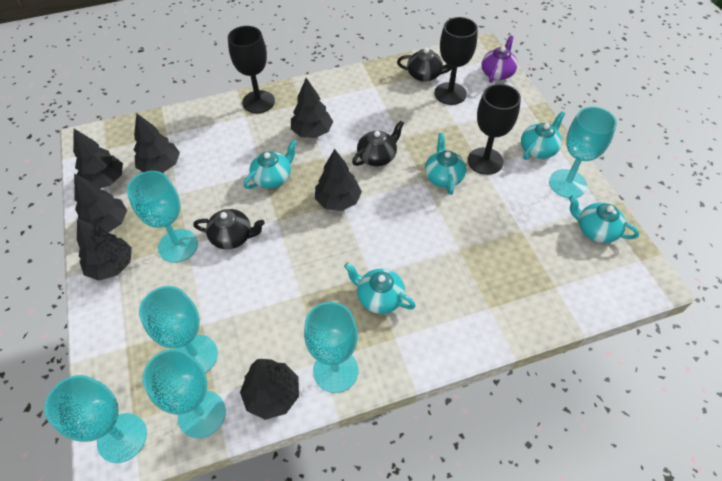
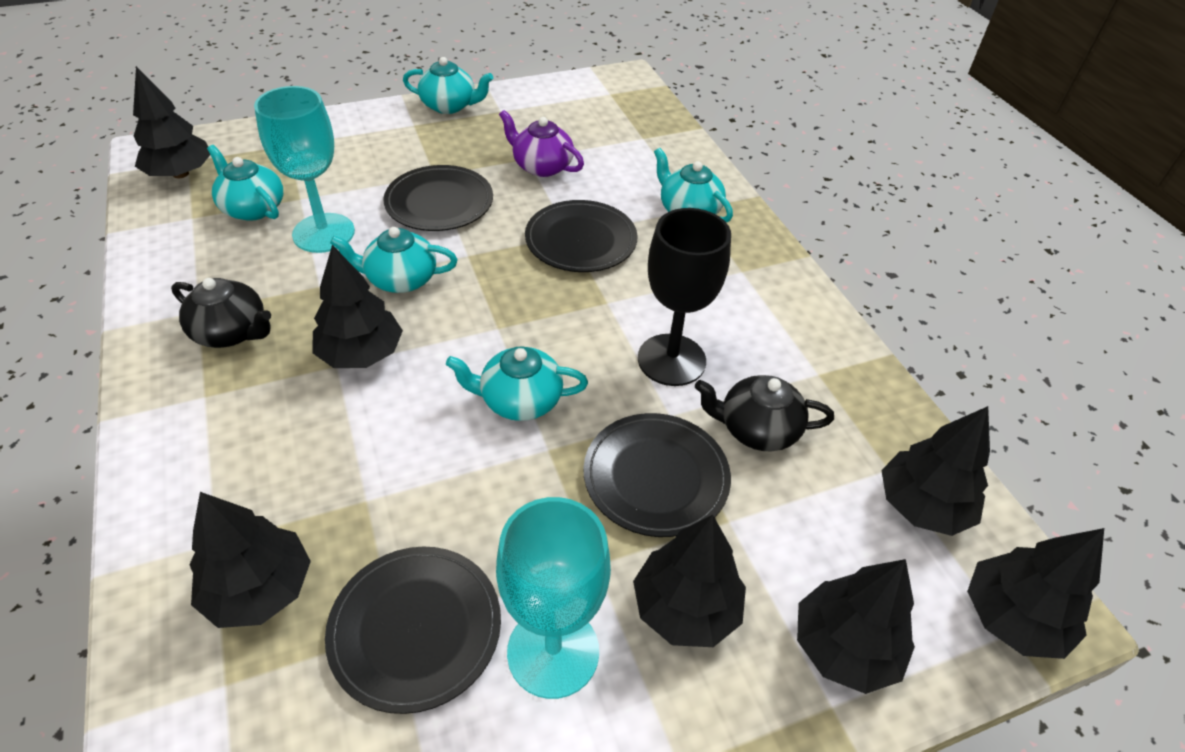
black goblet: 3 -> 1
black plate: 0 -> 4
black teapot: 3 -> 2
turquoise goblet: 6 -> 2

